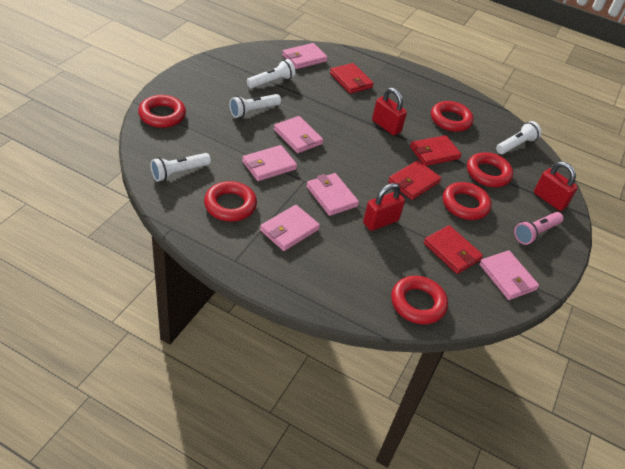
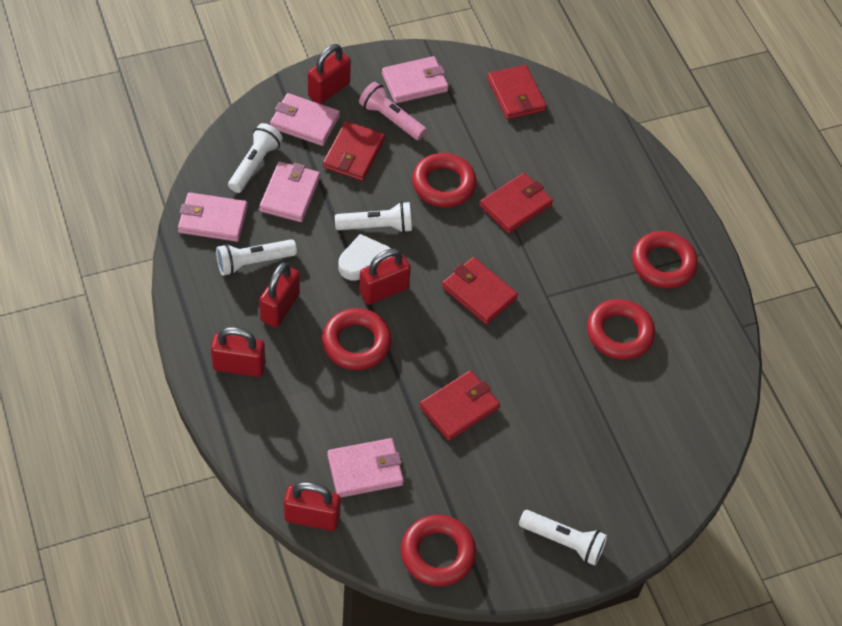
pink wallet: 6 -> 5
red padlock: 3 -> 5
red ring: 6 -> 5
red wallet: 4 -> 5
white heart: 0 -> 1

